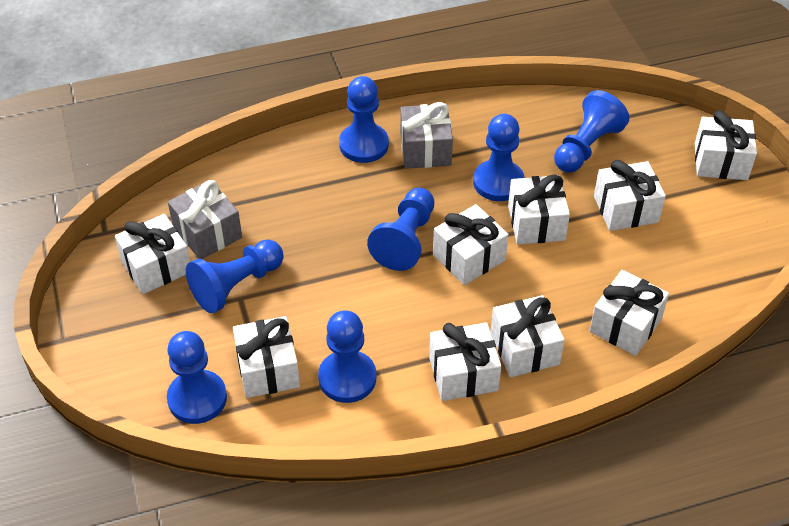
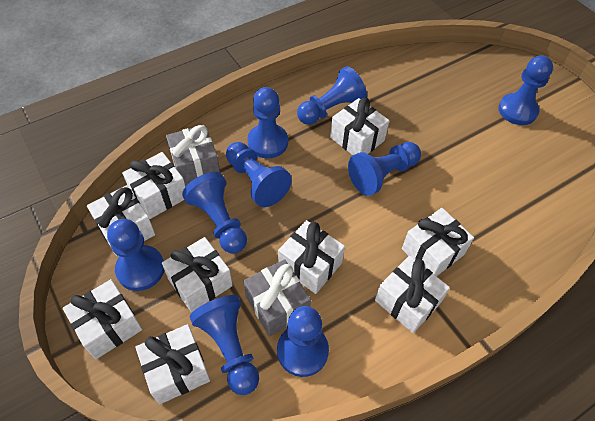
blue pawn: 7 -> 9

